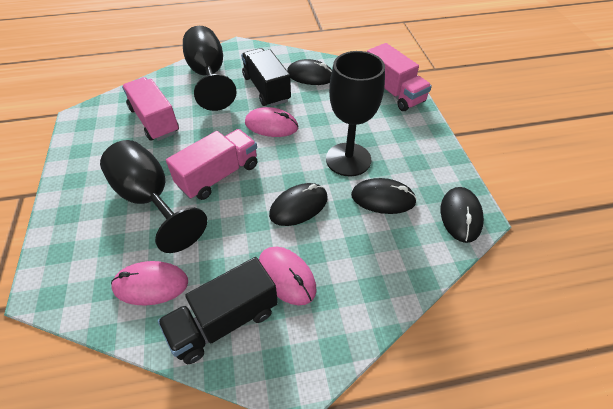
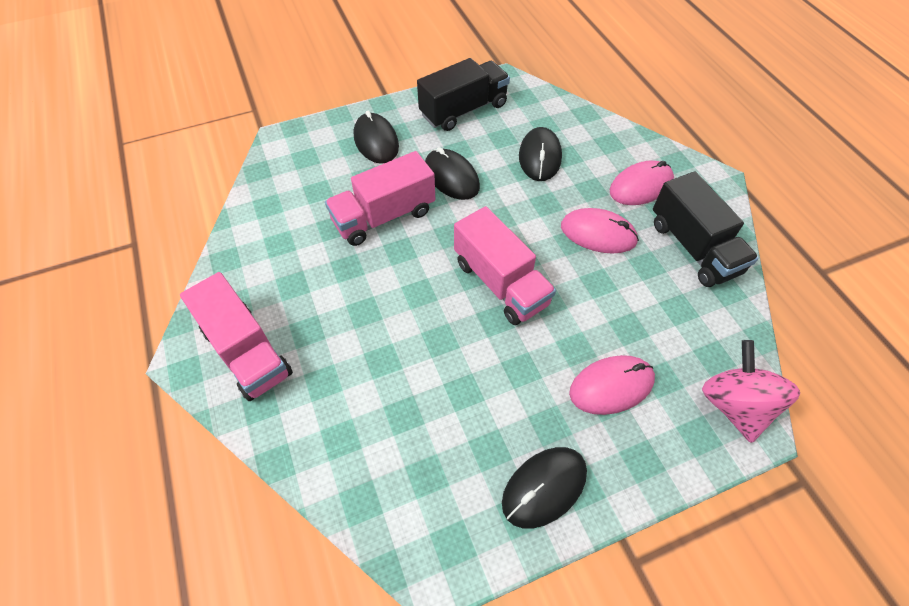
black goblet: 3 -> 0
pink spinning top: 0 -> 1

